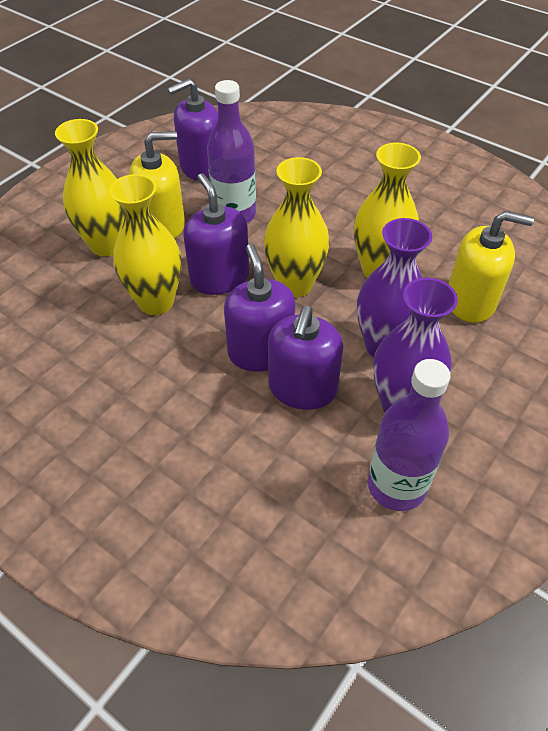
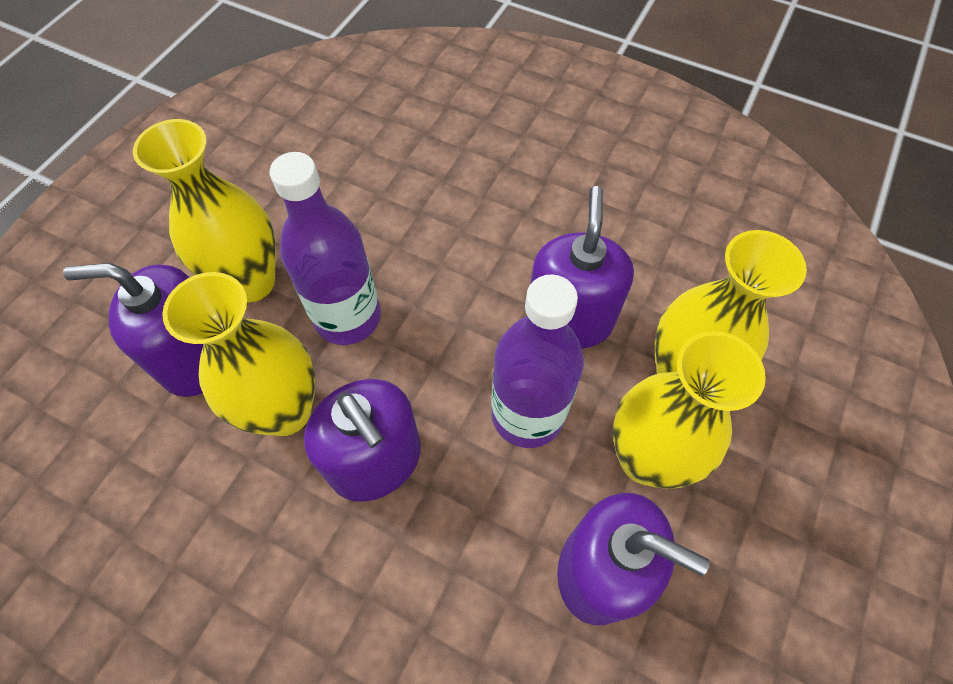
purple vase: 2 -> 0
yellow soap dispenser: 2 -> 0

